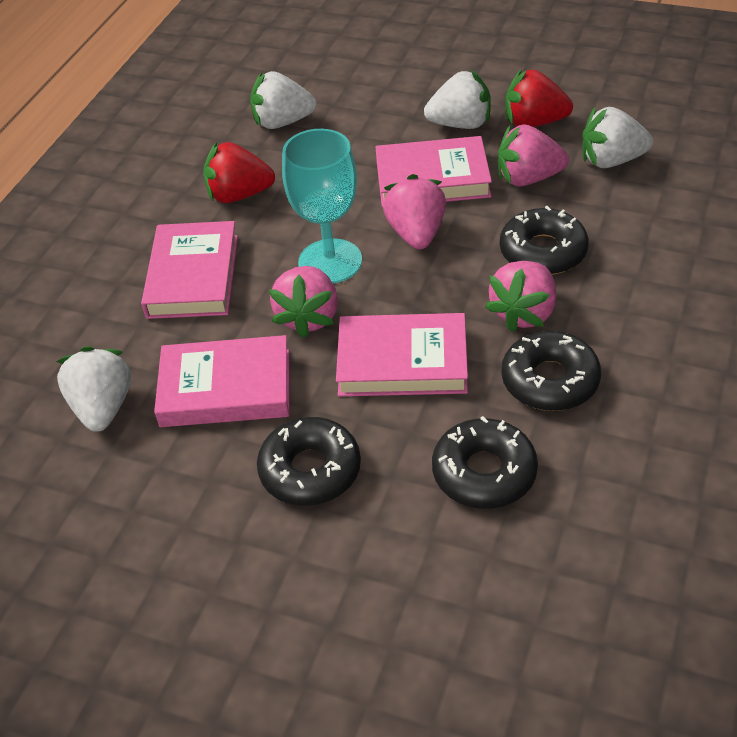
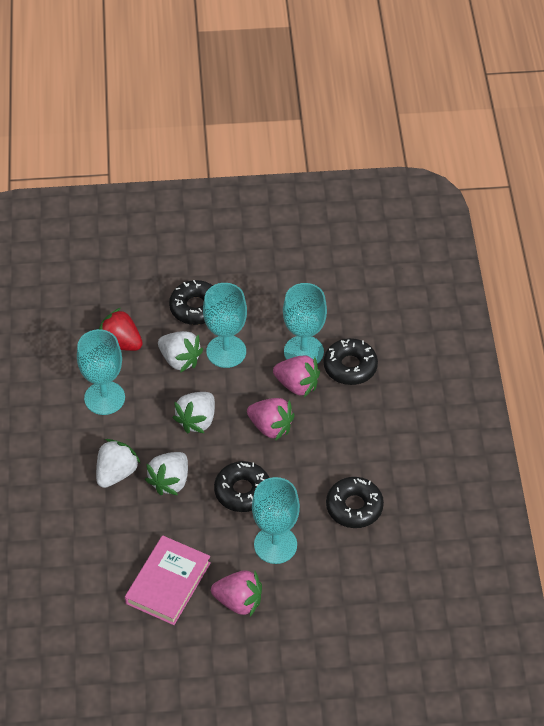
pink book: 4 -> 1
pink strawberry: 4 -> 3
red strawberry: 2 -> 1
turquoise goblet: 1 -> 4

